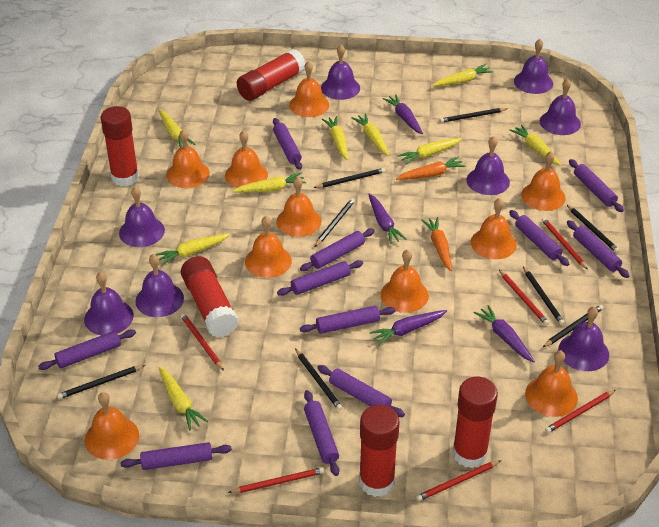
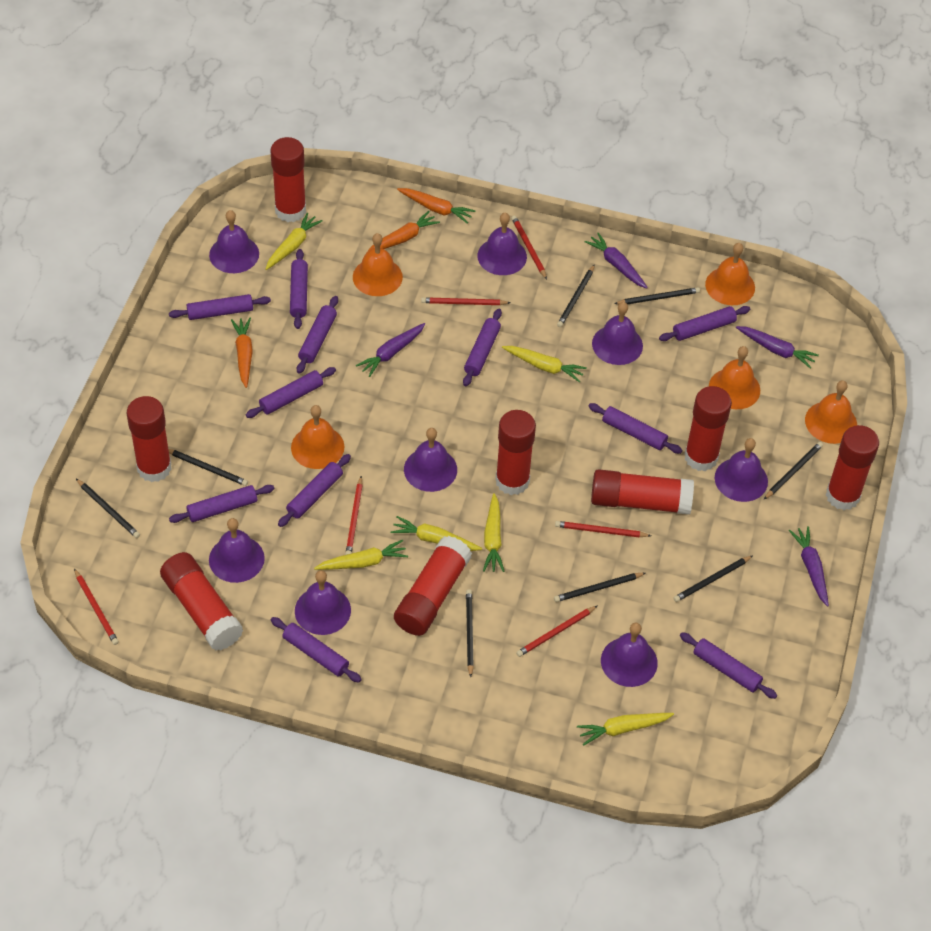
orange bell: 10 -> 5
orange carrot: 2 -> 3
red glue stick: 5 -> 8
yellow carrot: 9 -> 6

